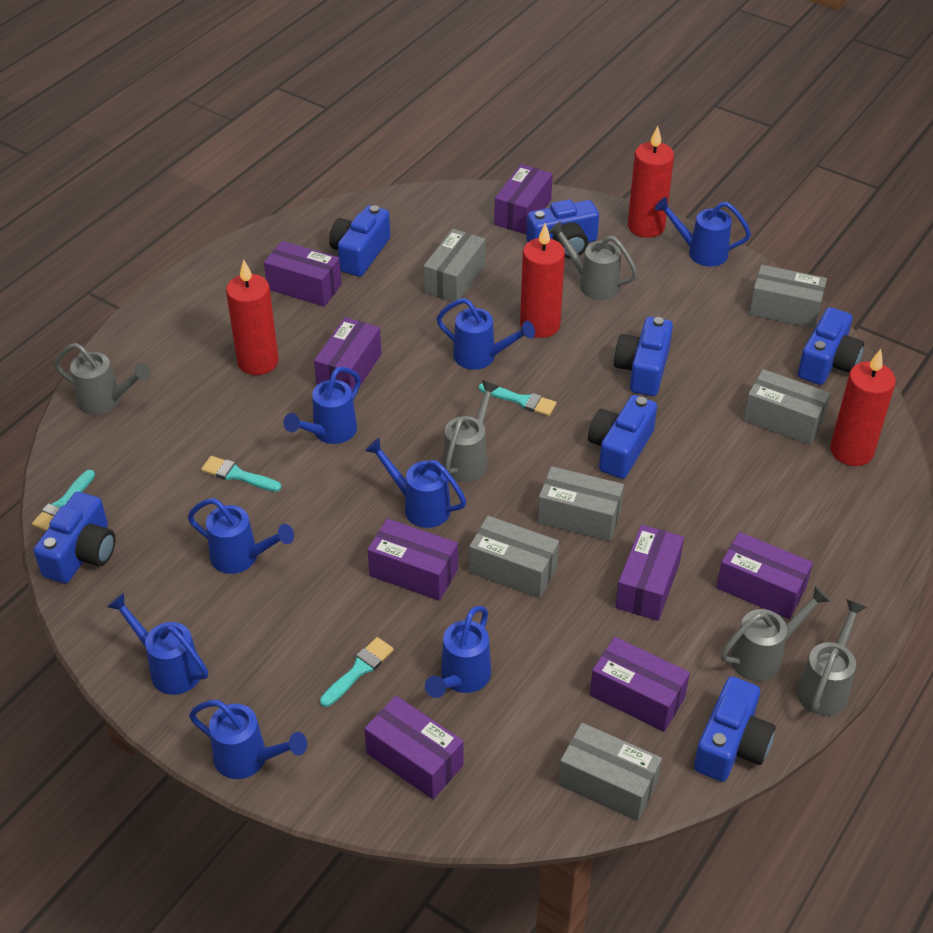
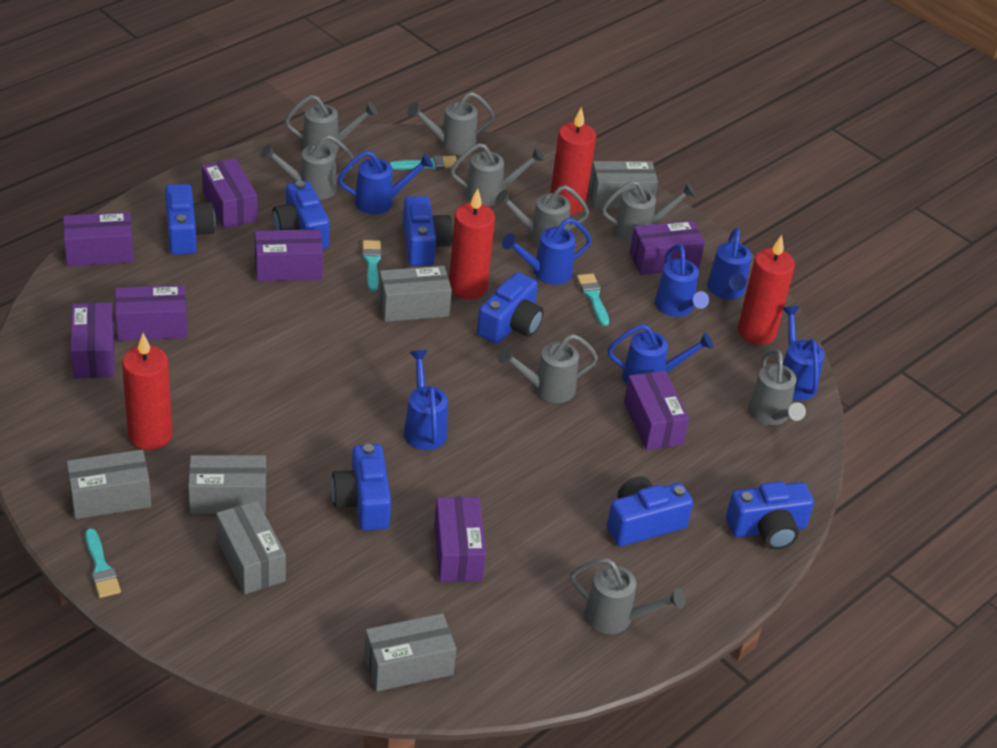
blue watering can: 8 -> 7
grey watering can: 5 -> 9

